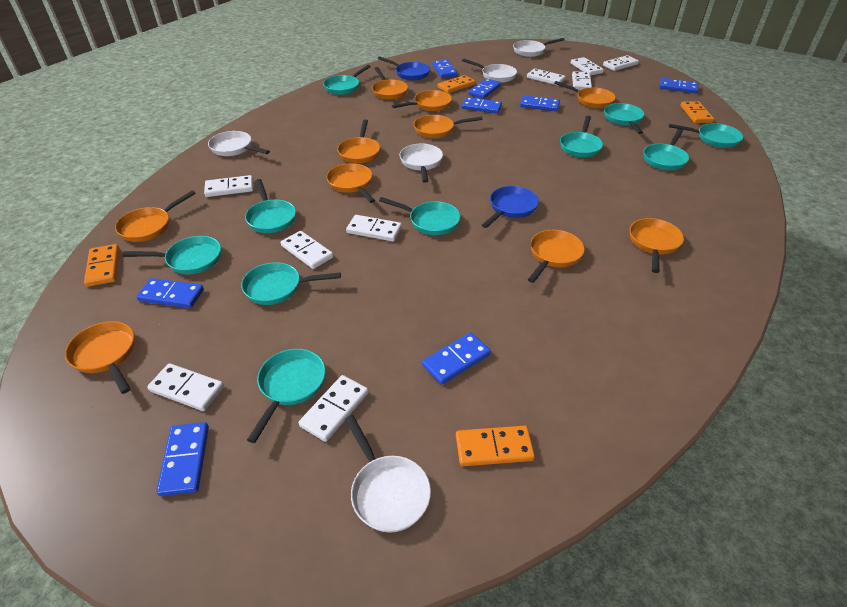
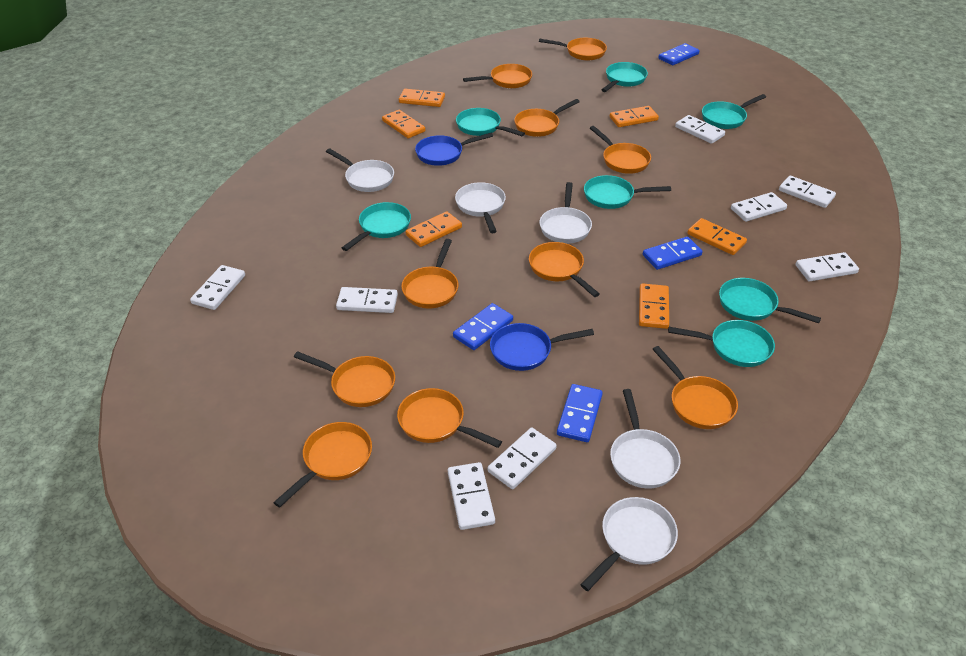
blue domino: 8 -> 4
orange domino: 4 -> 6
turquoise pan: 10 -> 7
white domino: 9 -> 8

